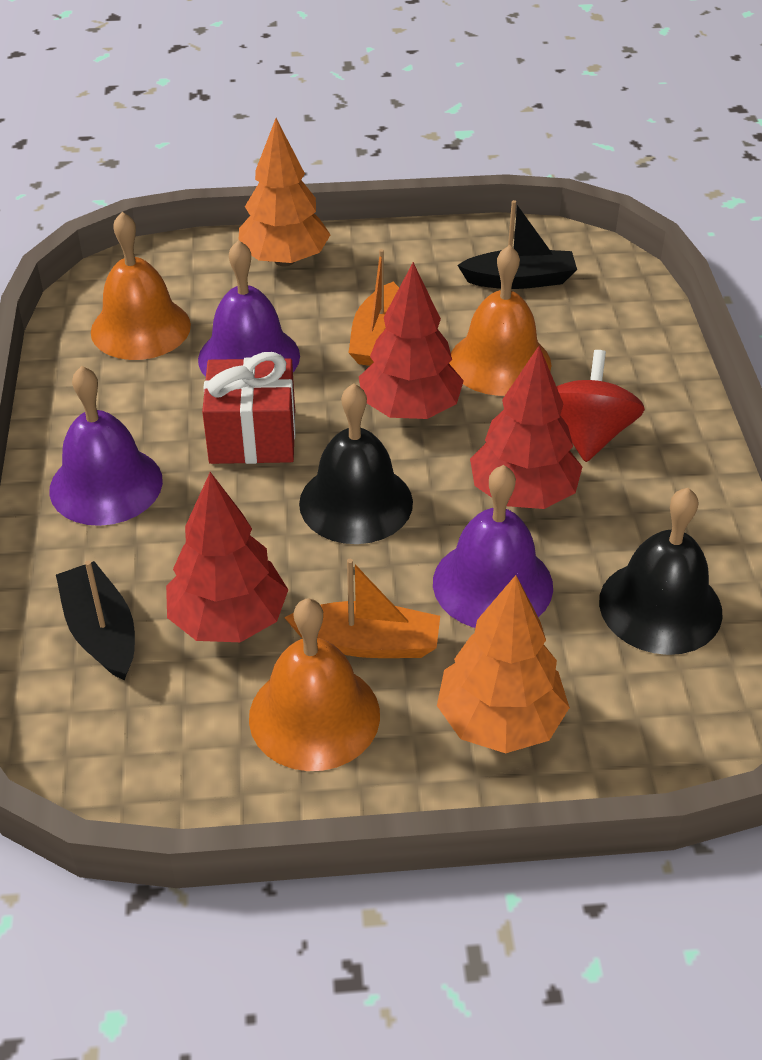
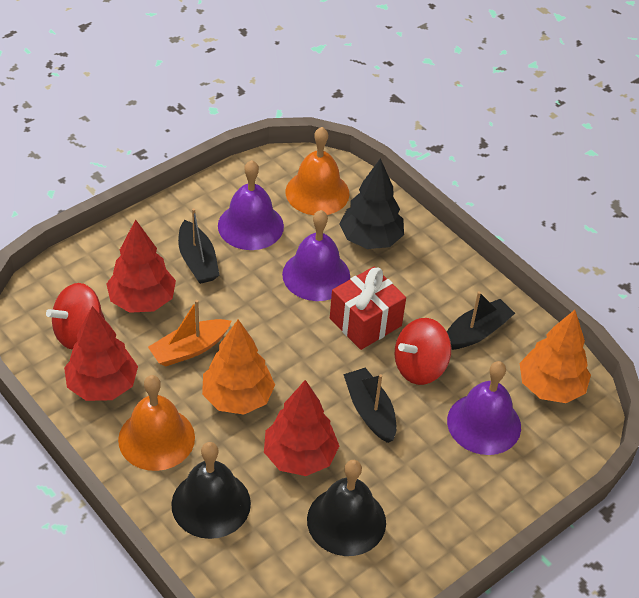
black boat: 2 -> 3
black tree: 0 -> 1
orange bell: 3 -> 2
orange boat: 2 -> 1
red spinning top: 1 -> 2

